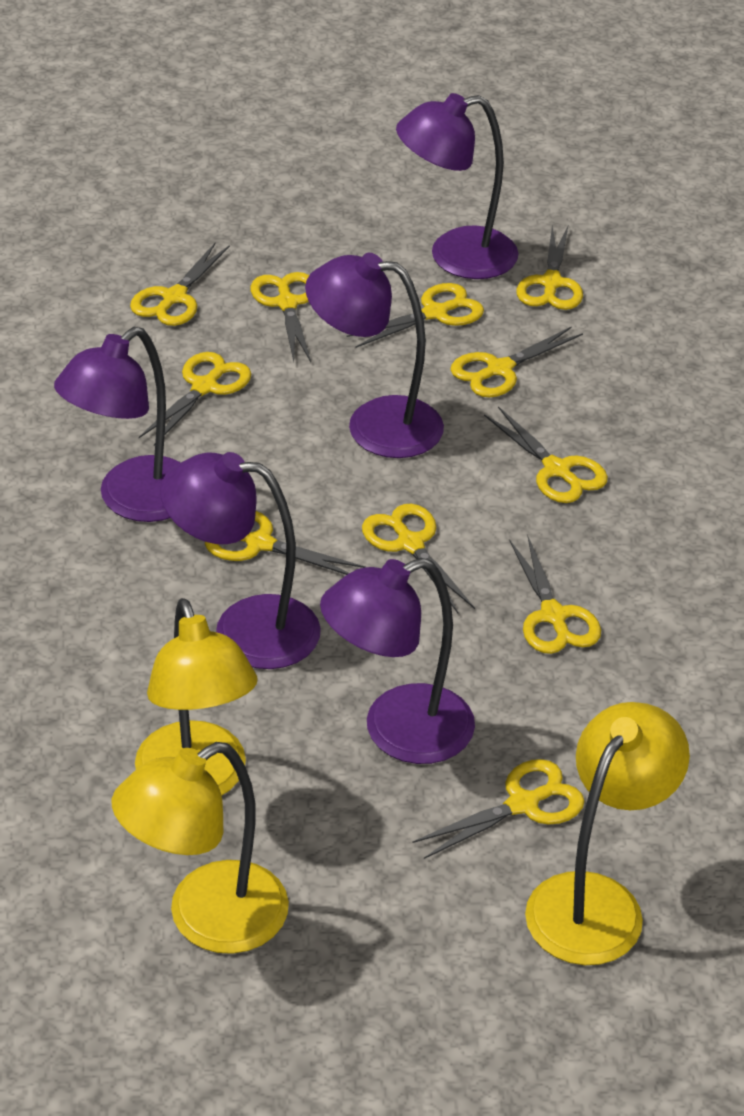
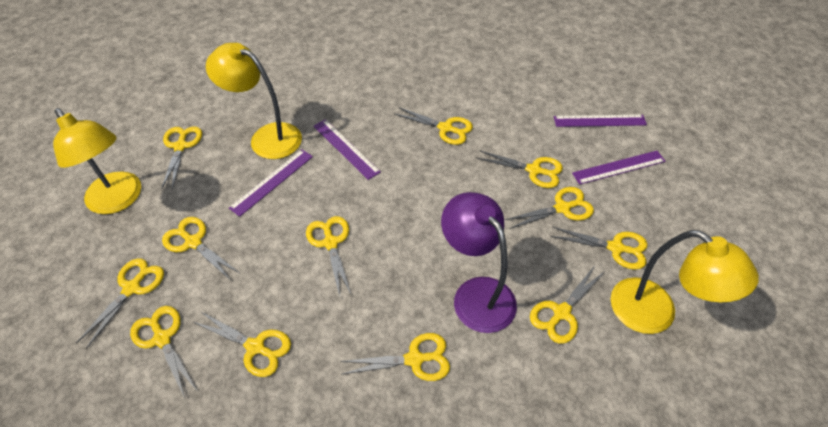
purple lamp: 5 -> 1
purple ruler: 0 -> 4
yellow scissors: 11 -> 12

